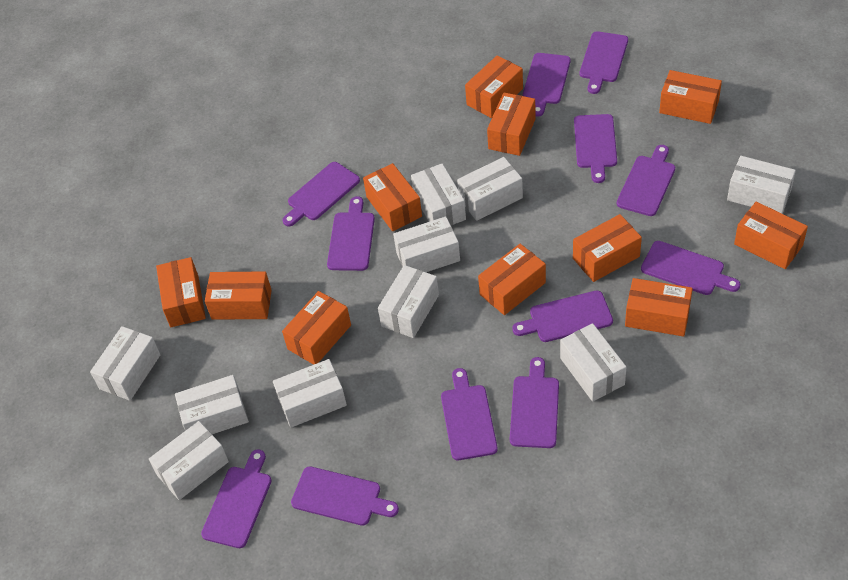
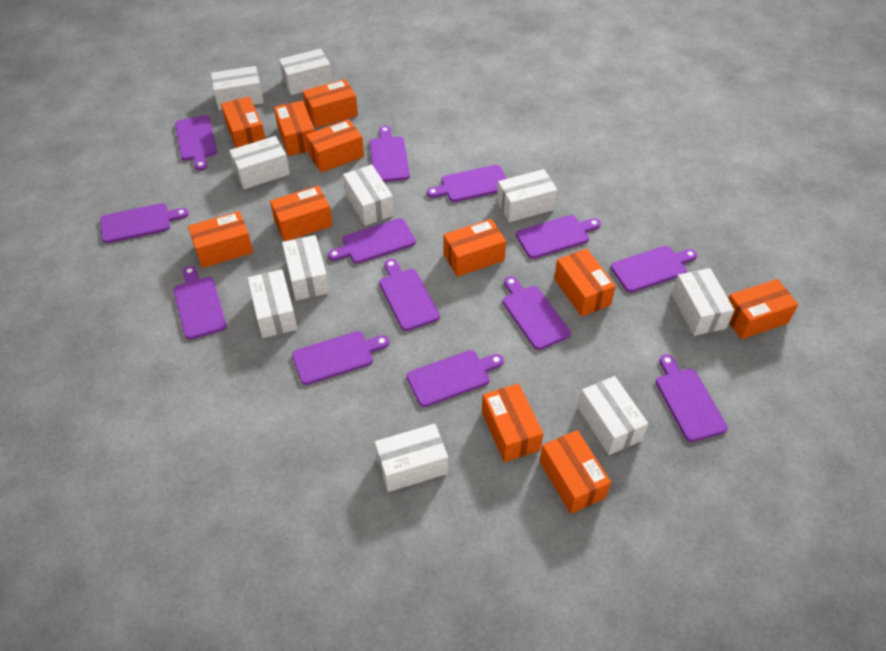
purple cutting board: 12 -> 13

